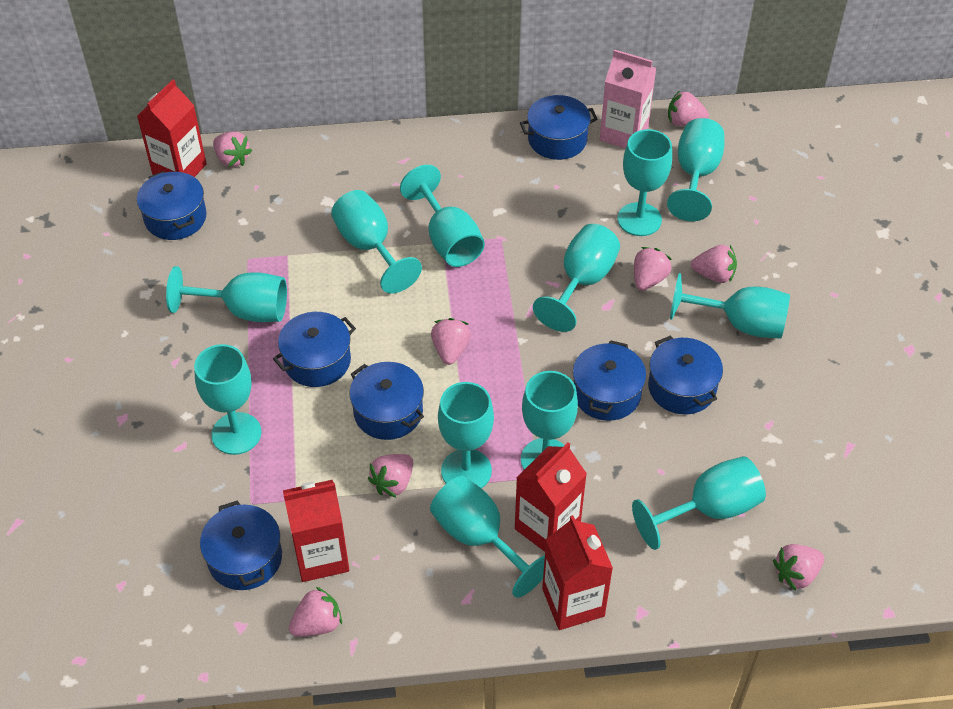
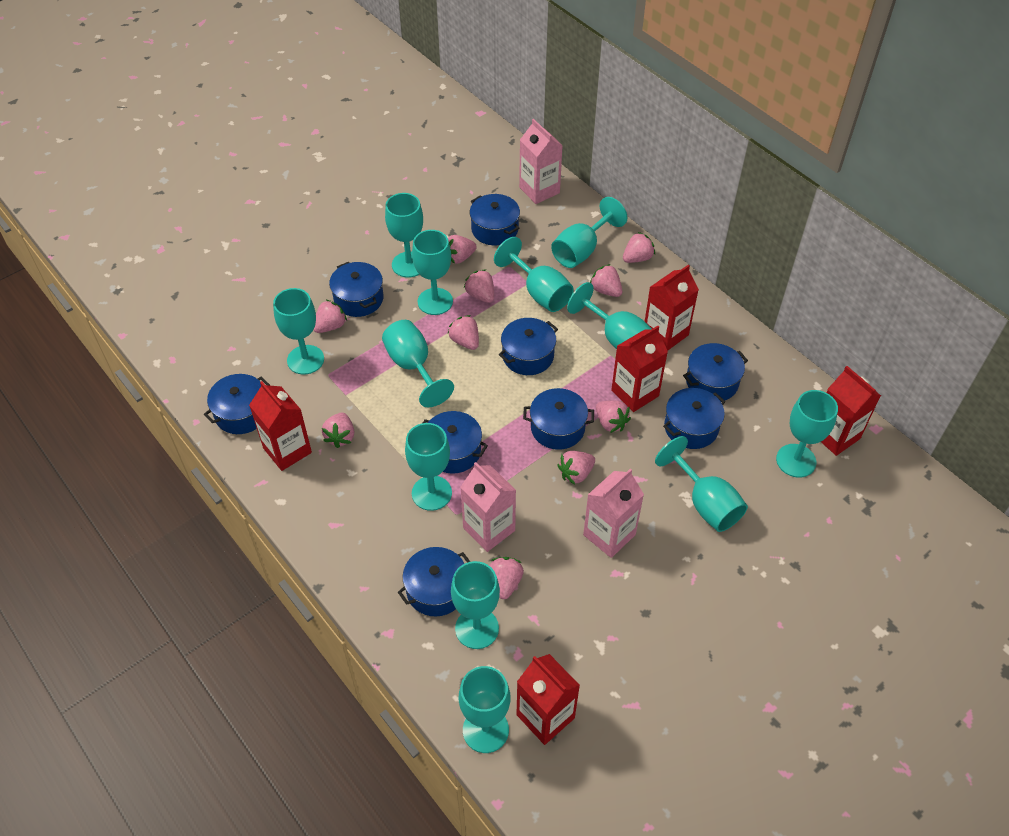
blue pot: 7 -> 9
pink carton: 1 -> 3
pink strawberry: 8 -> 10
red carton: 4 -> 5

